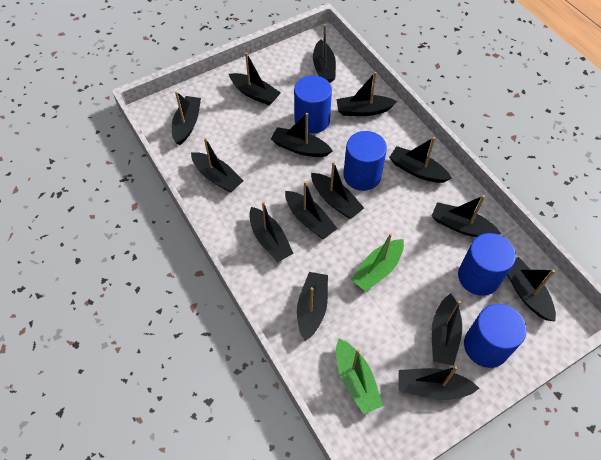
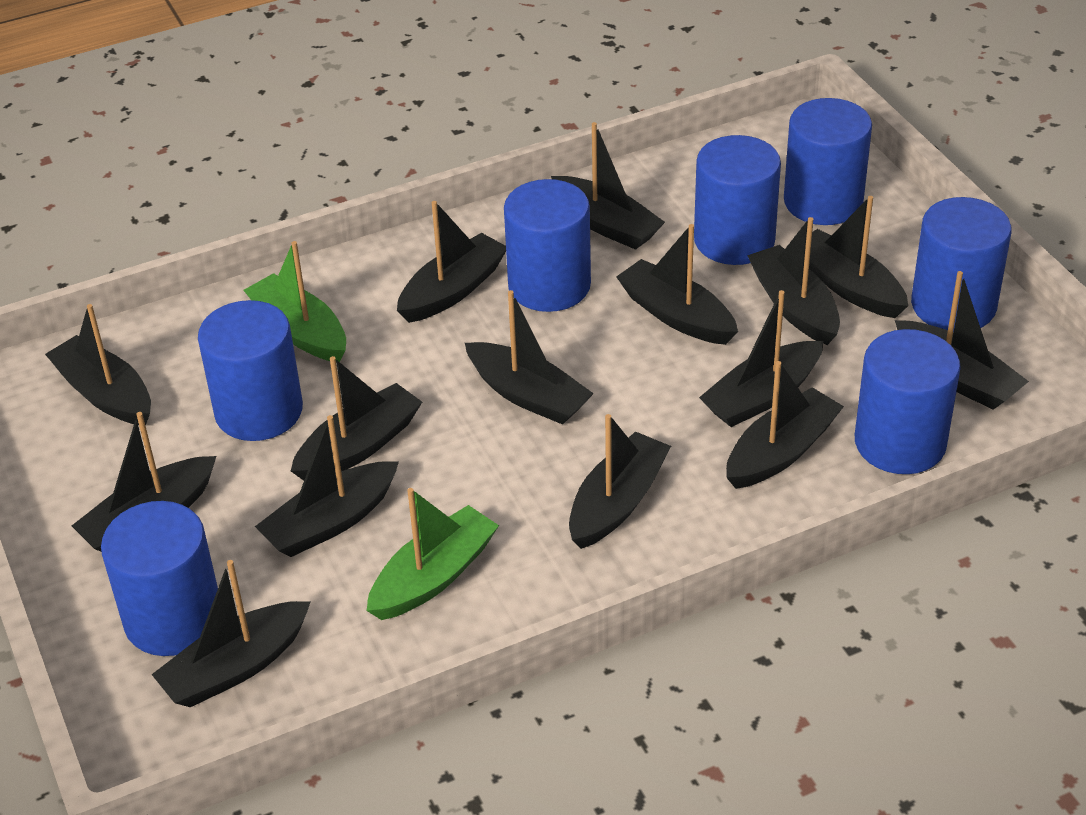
blue cylinder: 4 -> 7

